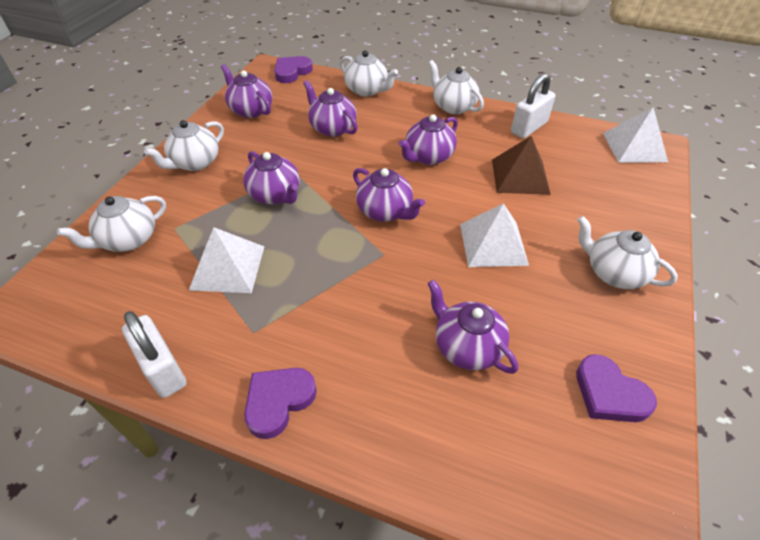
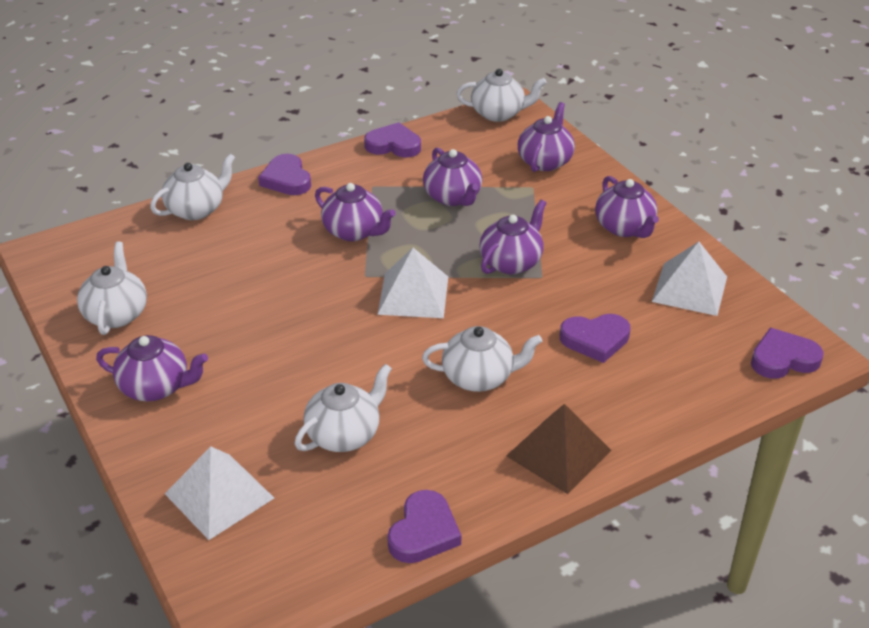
purple heart: 3 -> 5
white padlock: 2 -> 0

